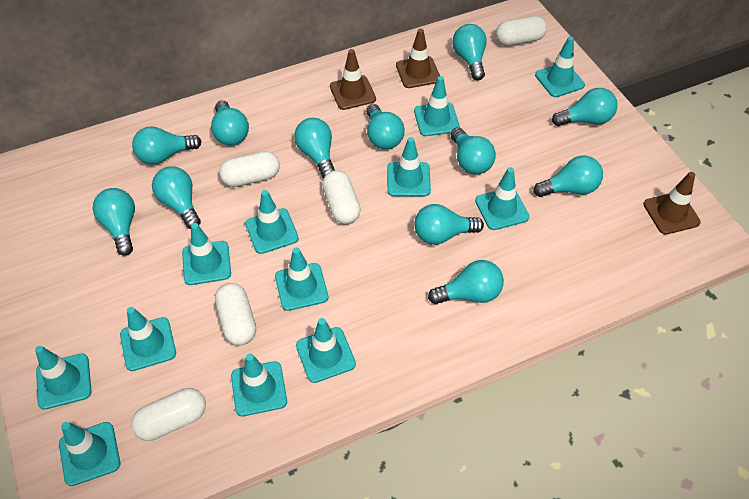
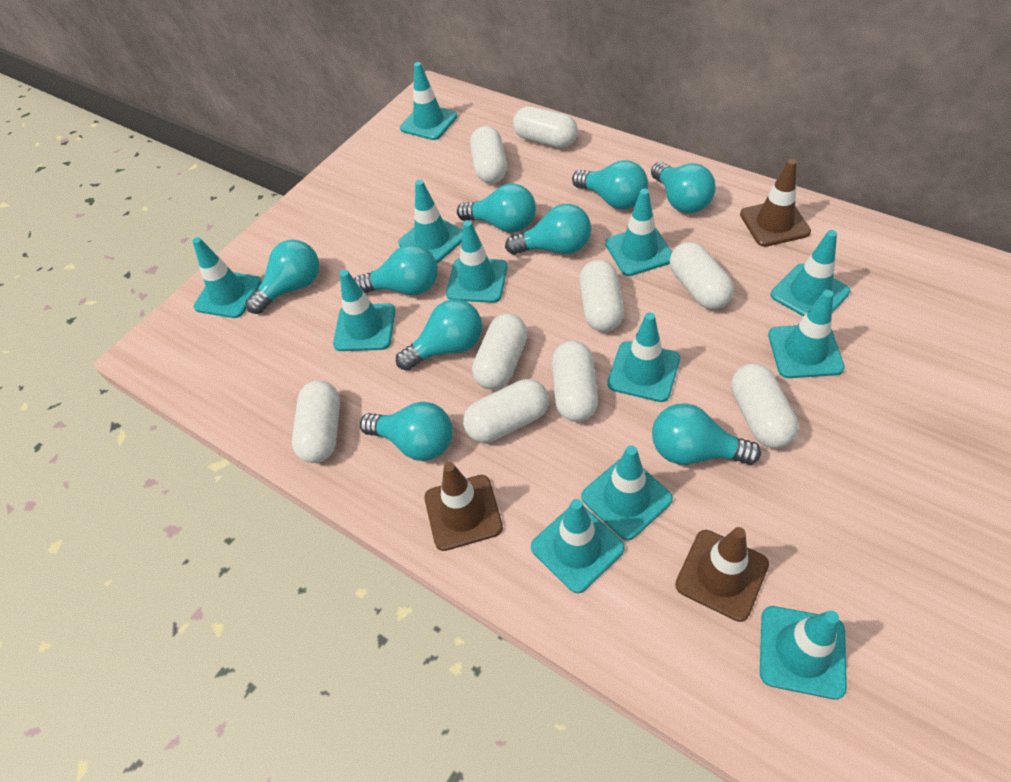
turquoise light bulb: 12 -> 9
white capsule: 5 -> 9

